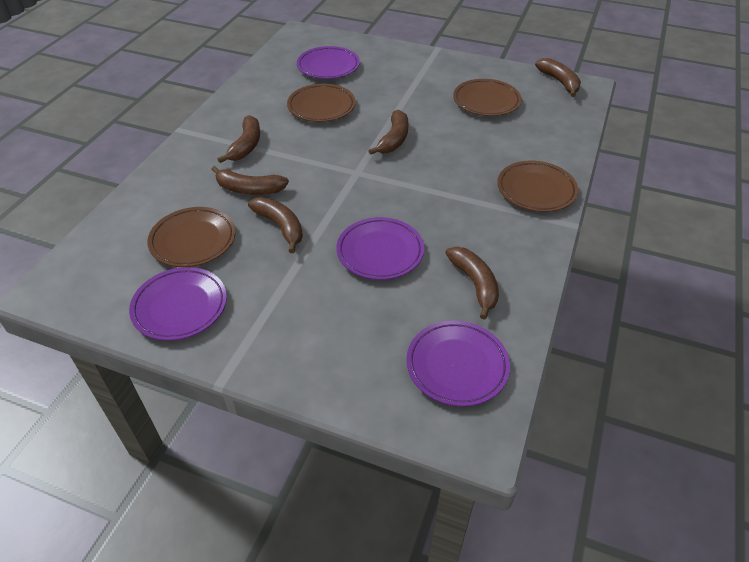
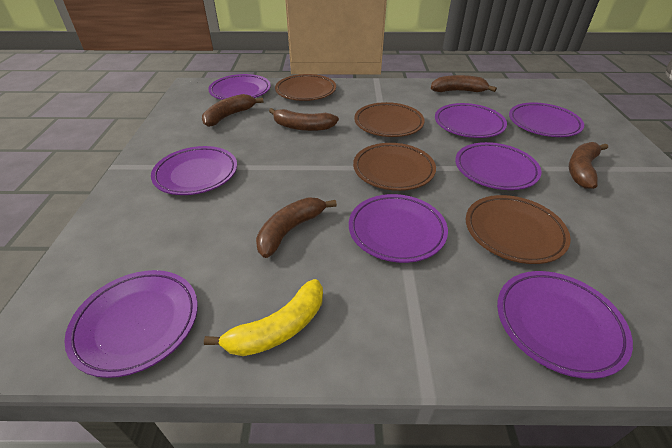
brown banana: 6 -> 5
purple plate: 4 -> 8
yellow banana: 0 -> 1

